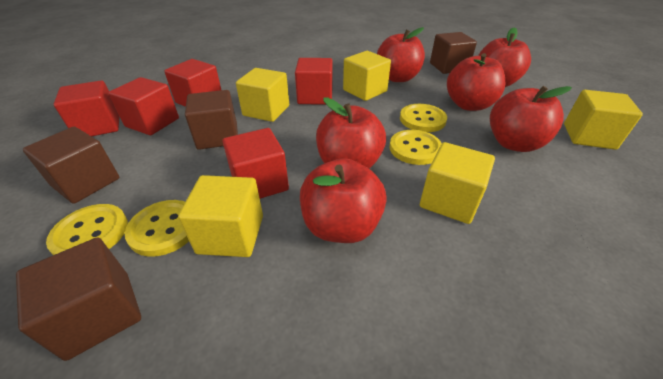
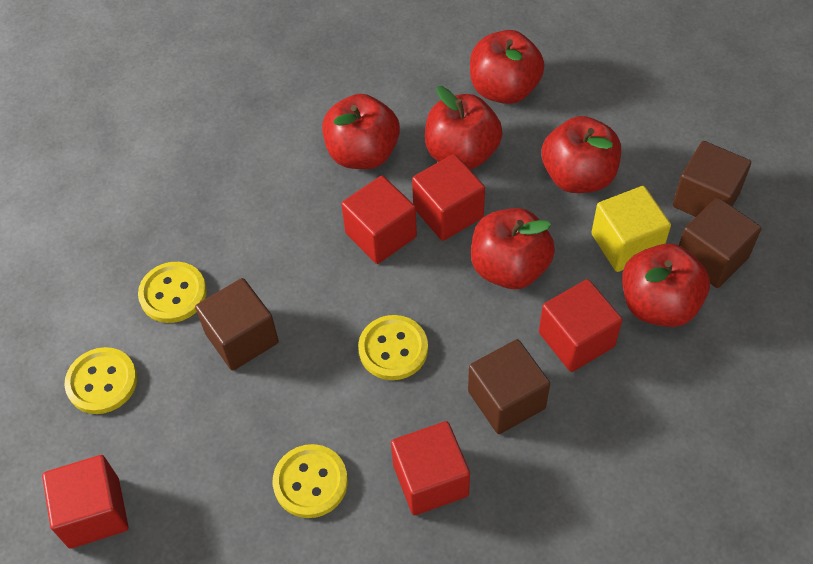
yellow cube: 5 -> 1

